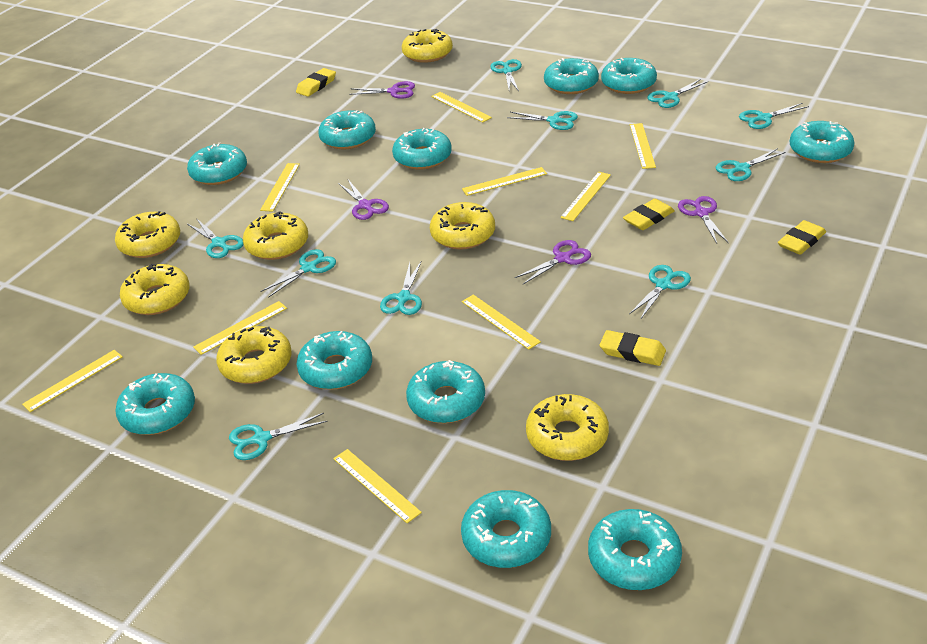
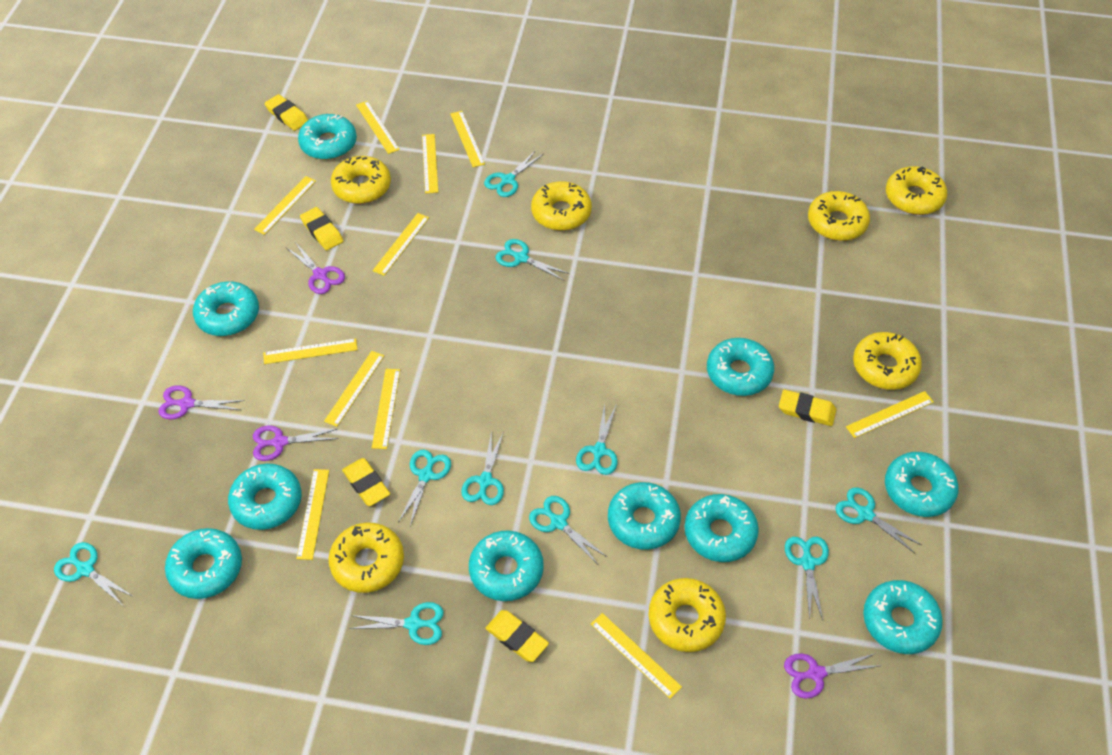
turquoise donut: 11 -> 10
yellow eraser: 4 -> 5
yellow ruler: 9 -> 11

